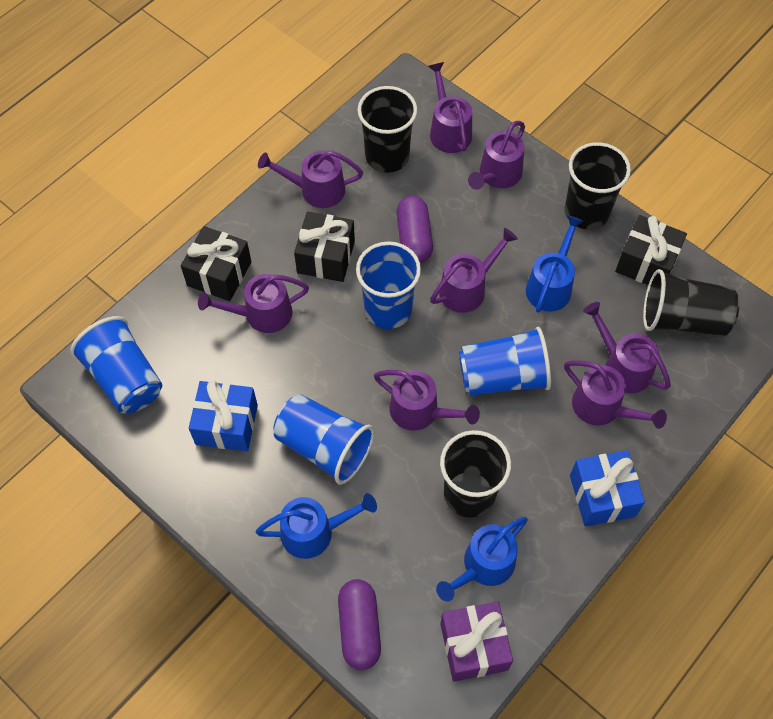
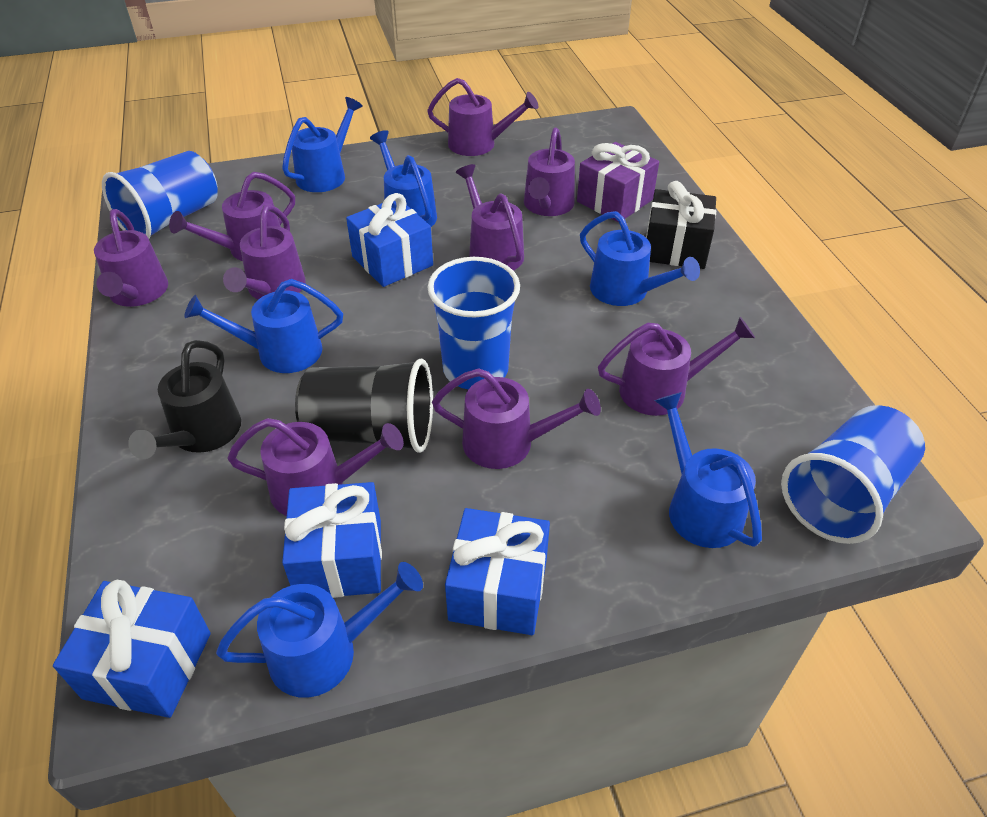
black cup: 4 -> 1
black gift: 3 -> 1
black watering can: 0 -> 1
blue cup: 4 -> 3
blue gift: 2 -> 4
blue watering can: 3 -> 6
purple capsule: 2 -> 0
purple watering can: 8 -> 9

